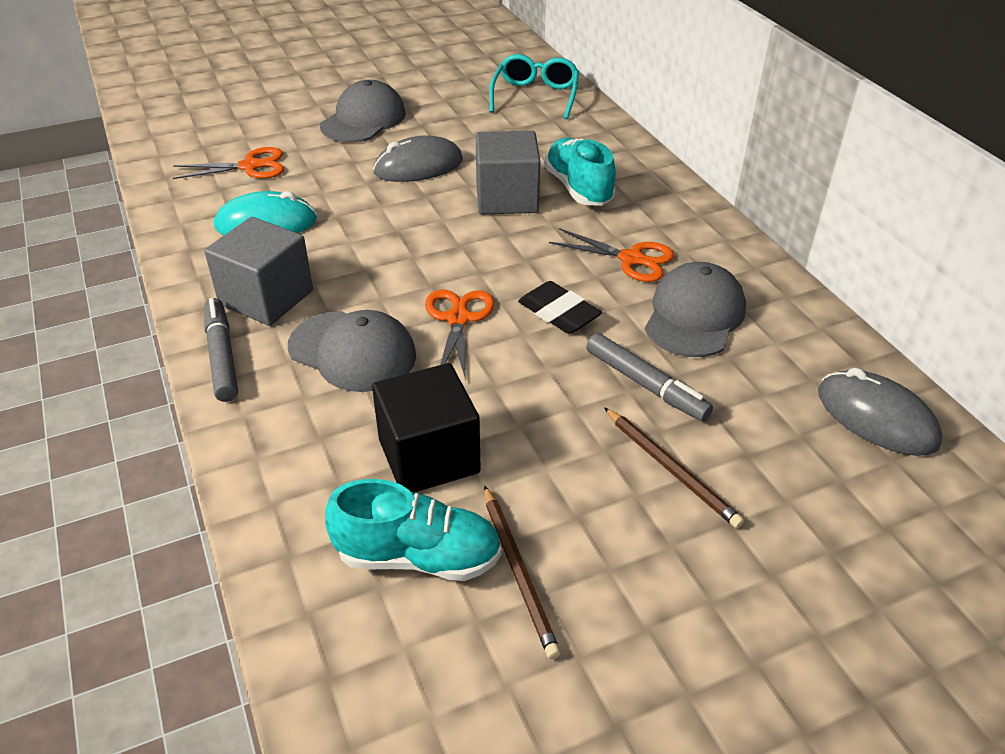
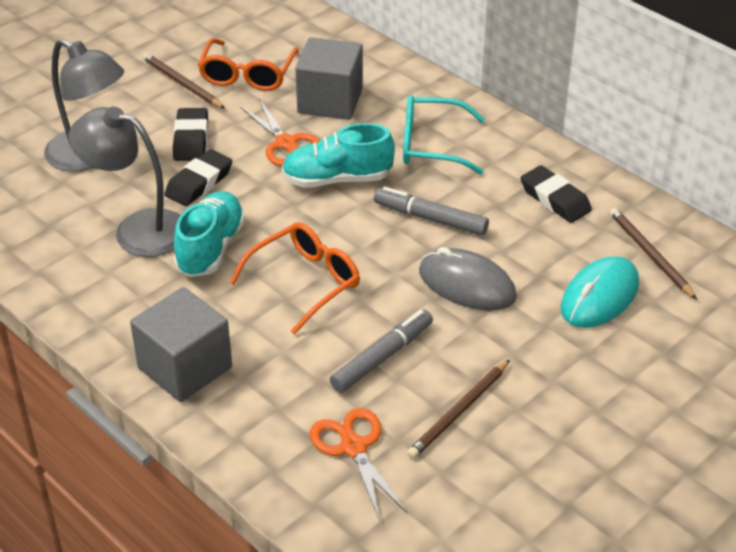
black cube: 1 -> 0
black eraser: 1 -> 3
brown pencil: 2 -> 3
grey cap: 3 -> 0
grey lamp: 0 -> 2
grey mouse: 2 -> 1
orange glasses: 0 -> 2
orange scissors: 3 -> 2

